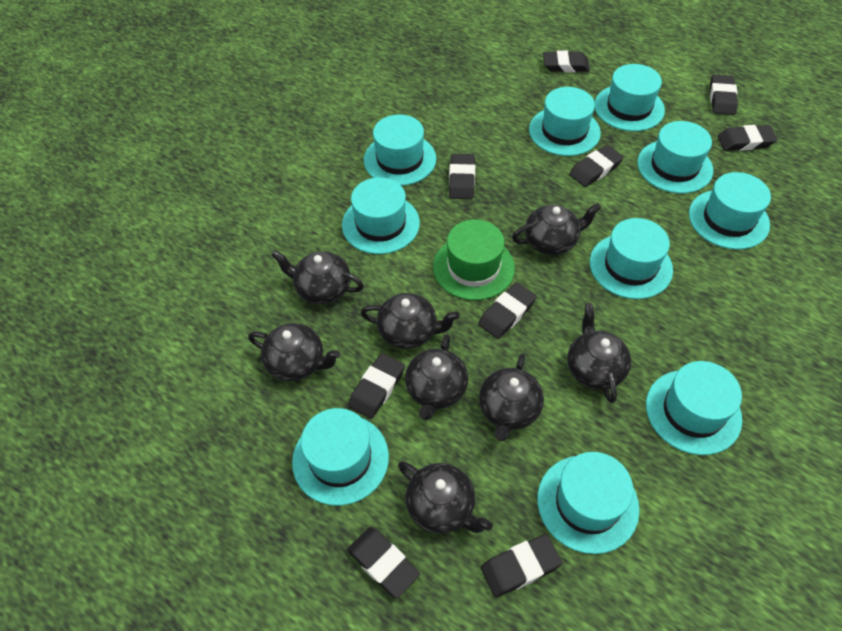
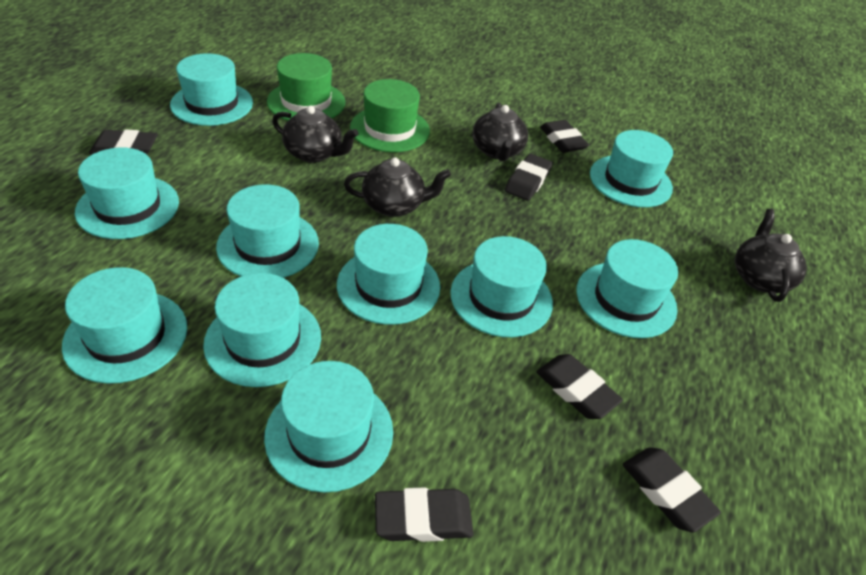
black eraser: 9 -> 6
black teapot: 8 -> 4
green hat: 1 -> 2

